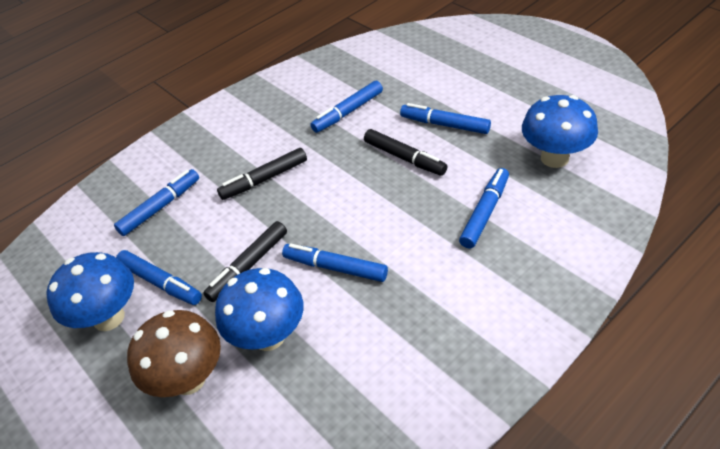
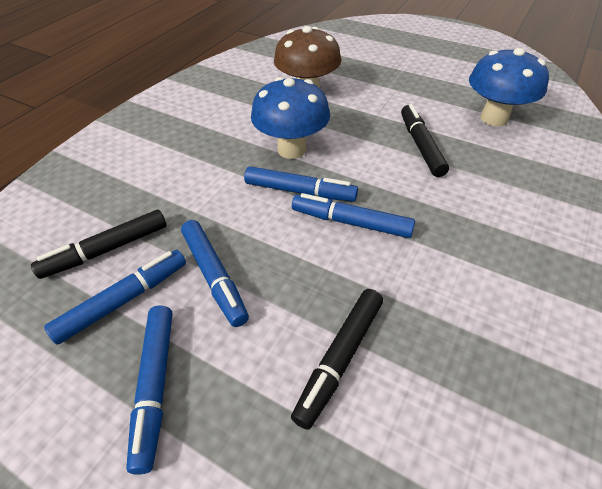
blue marker: 6 -> 5
blue mushroom: 3 -> 2

